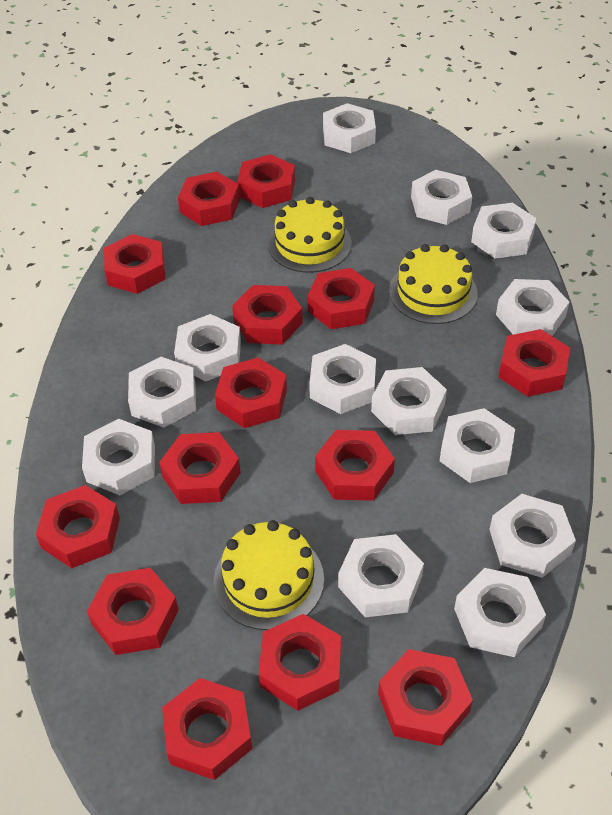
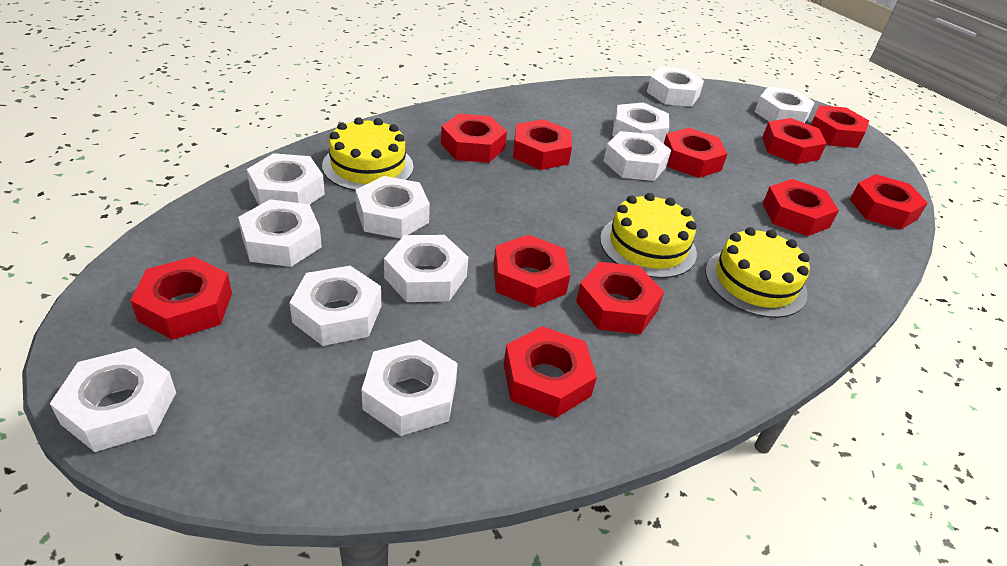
red nut: 14 -> 11
white nut: 13 -> 11

